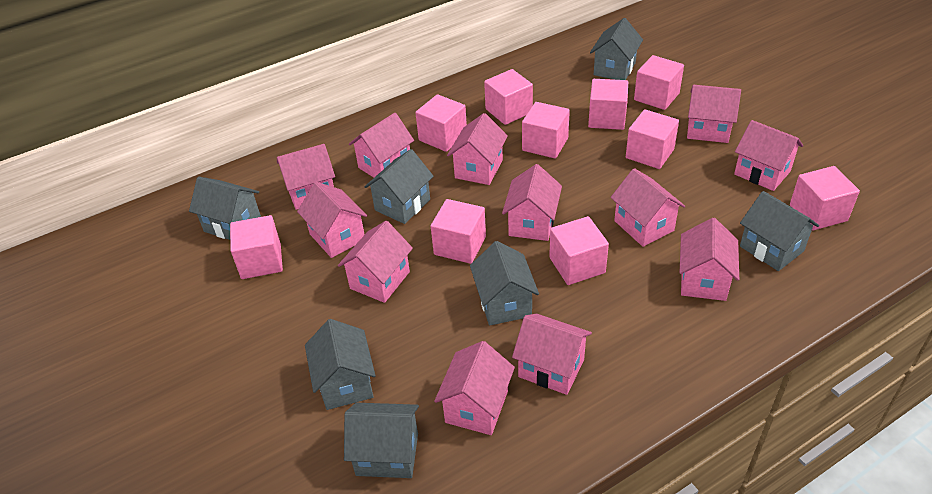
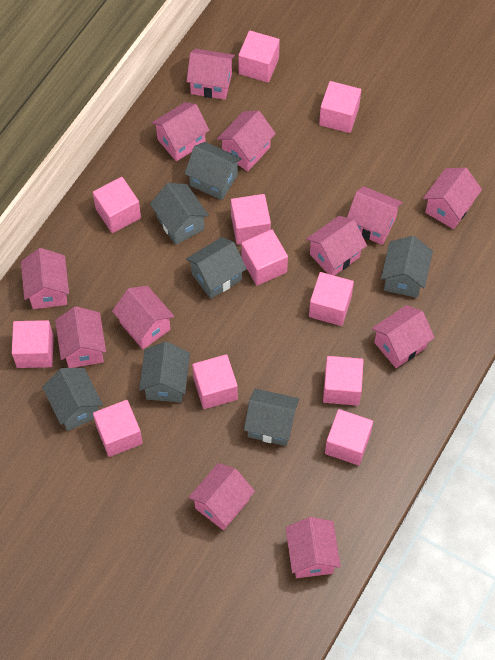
pink cube: 10 -> 11

